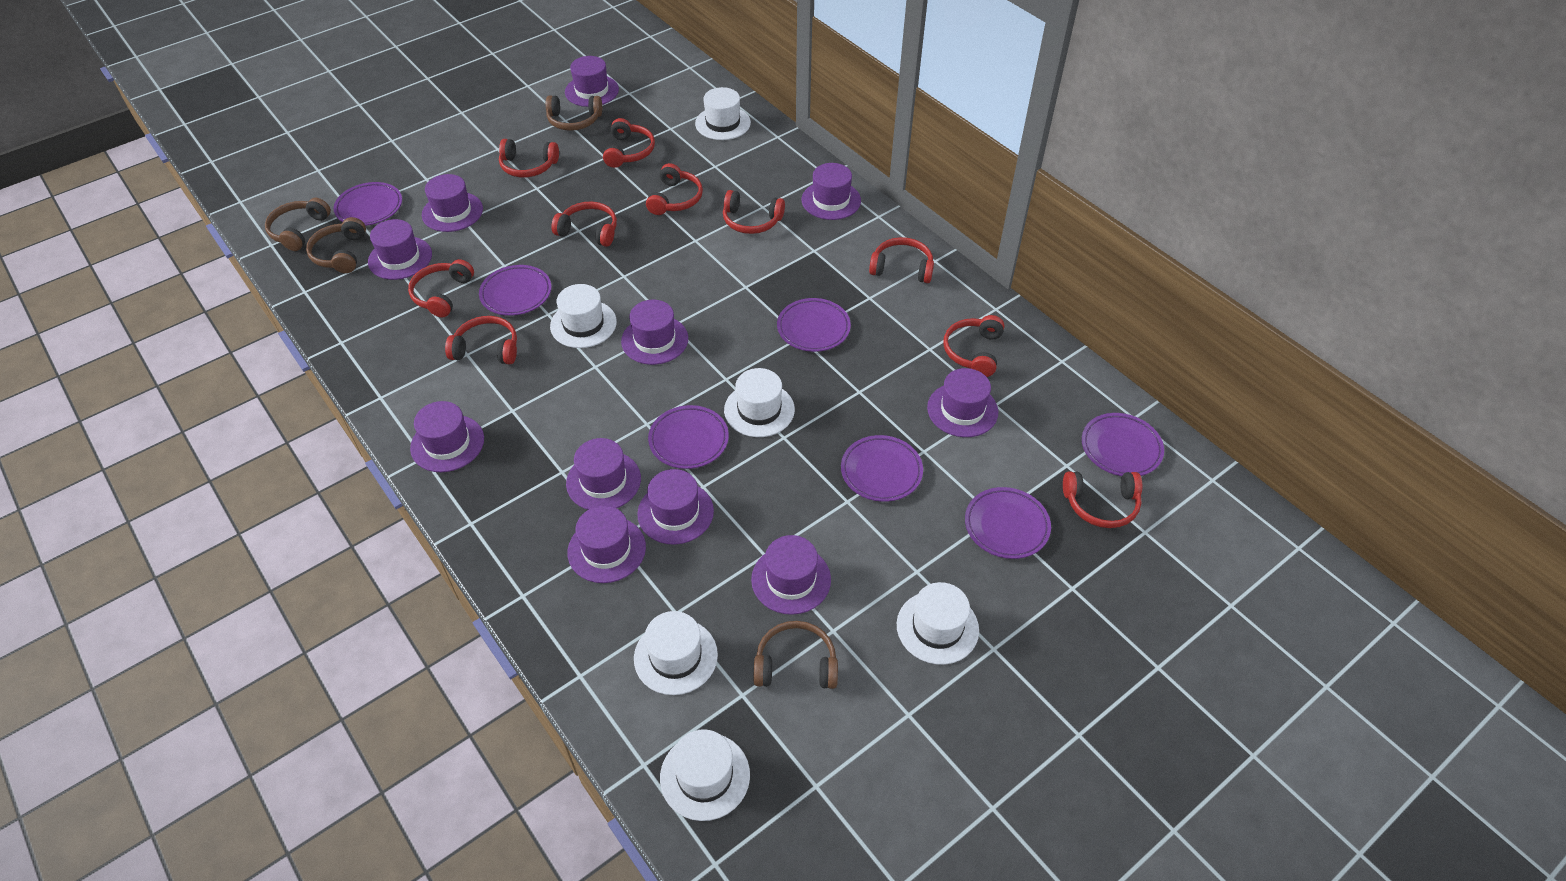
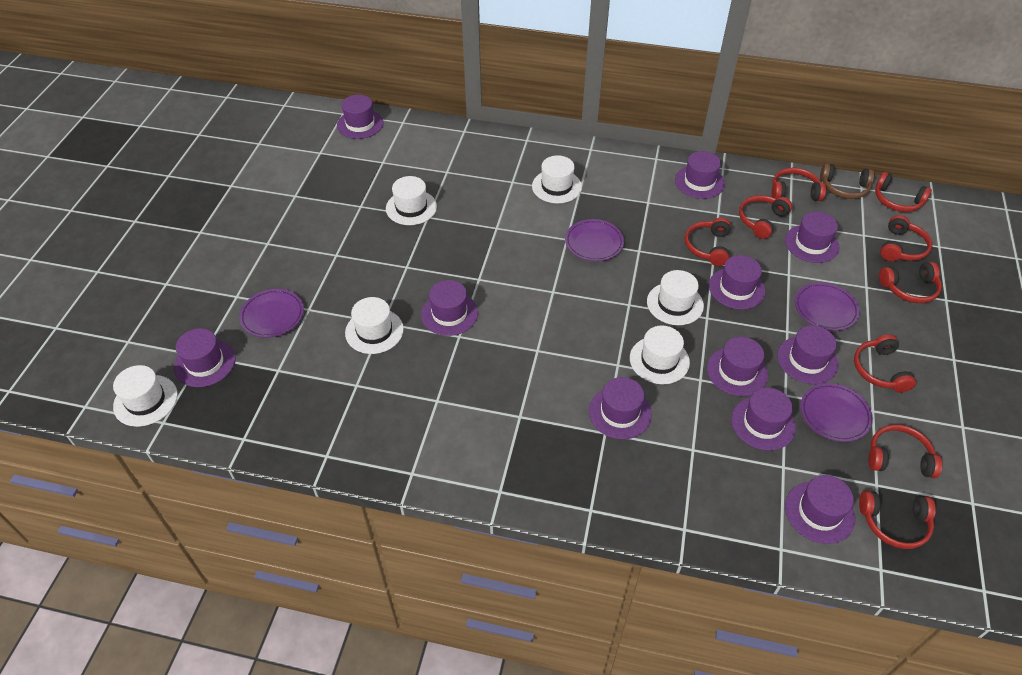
brown headphones: 4 -> 1
purple plate: 7 -> 4
red headphones: 10 -> 9

